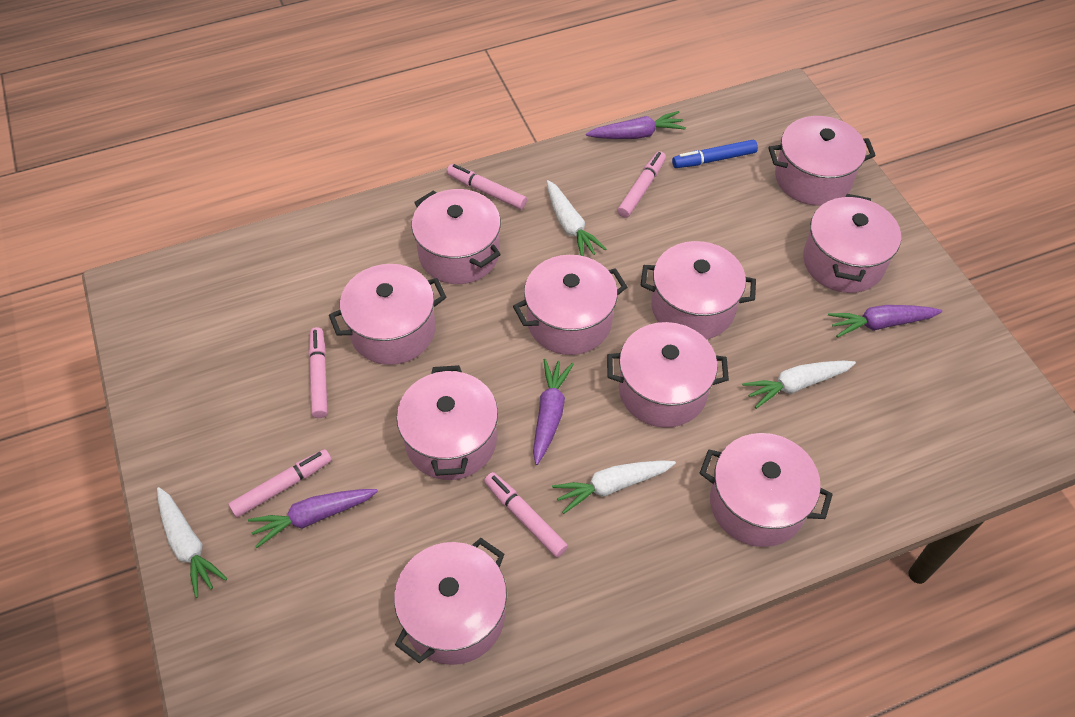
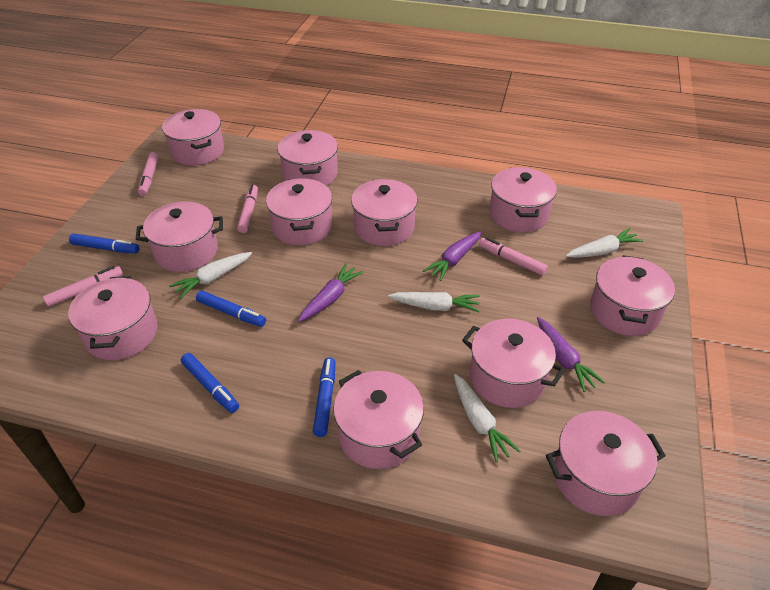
blue marker: 1 -> 4
pink marker: 5 -> 4
pink pot: 10 -> 11
purple carrot: 4 -> 3

